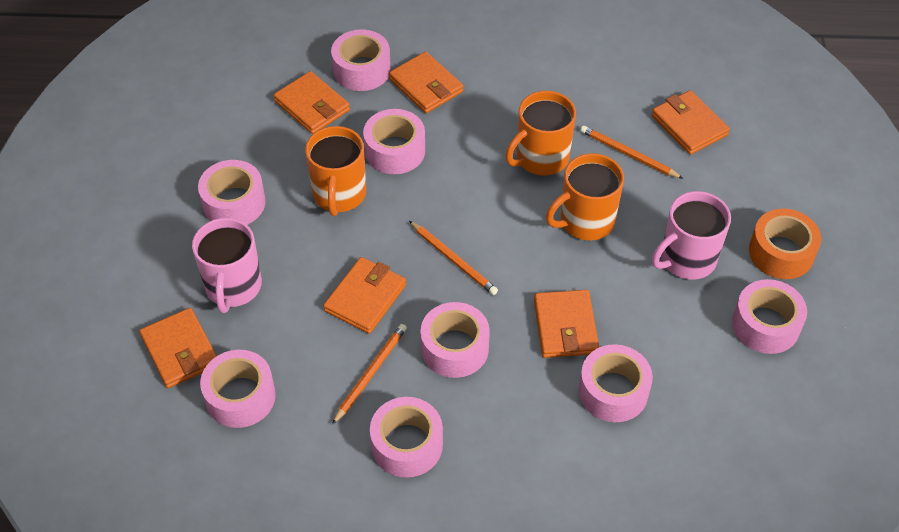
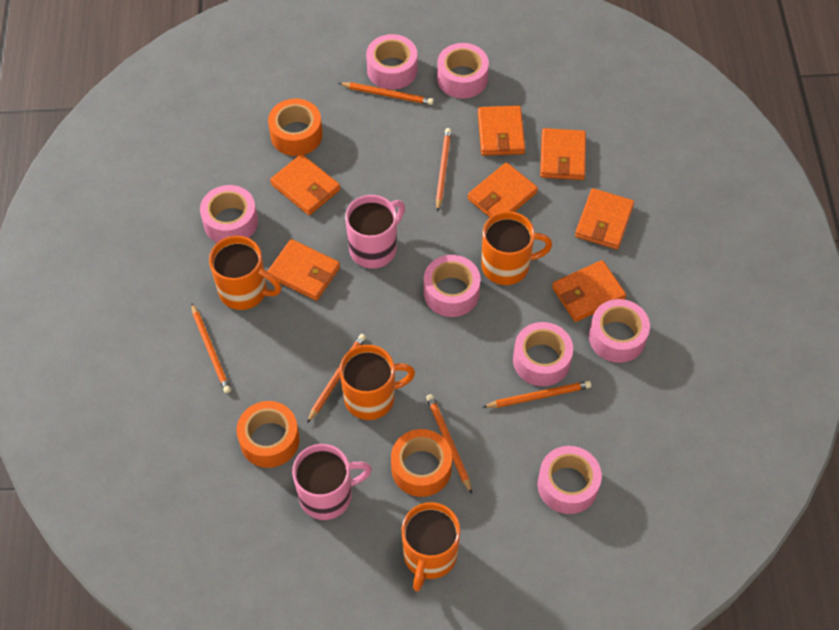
orange mug: 3 -> 4
orange pencil: 3 -> 6
orange tape: 1 -> 3
orange wallet: 6 -> 7
pink tape: 8 -> 7

